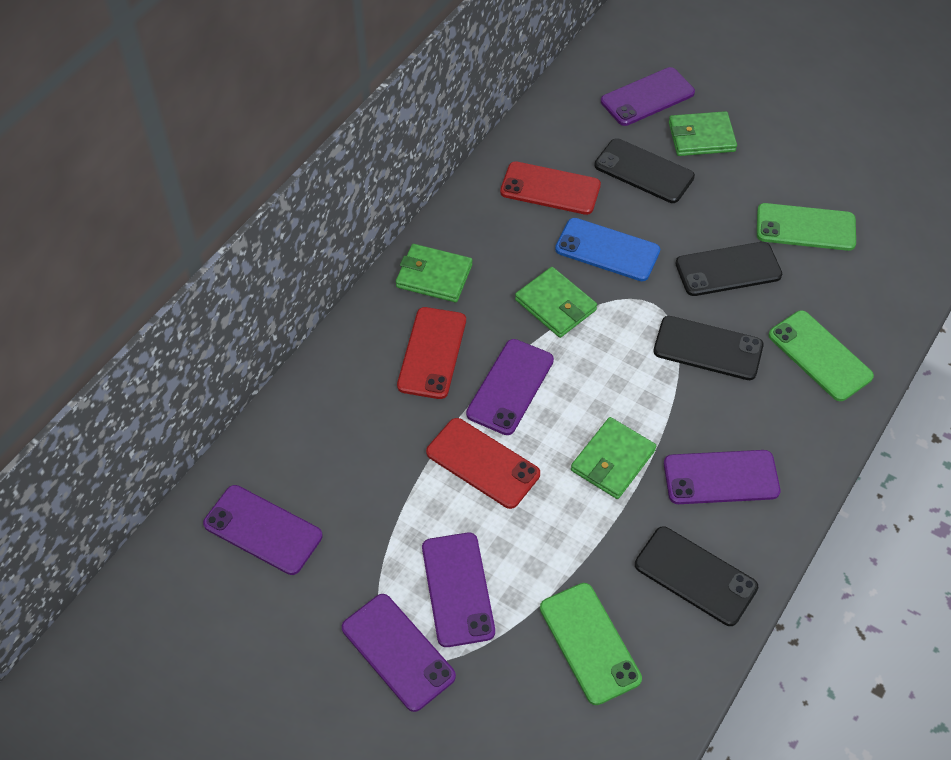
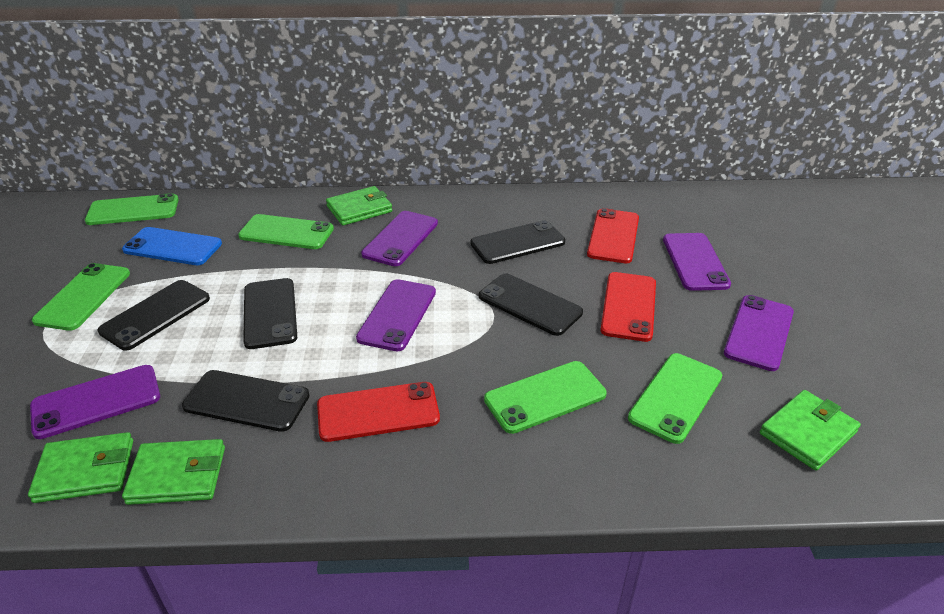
black phone: 4 -> 5
green phone: 3 -> 5
purple phone: 6 -> 5

